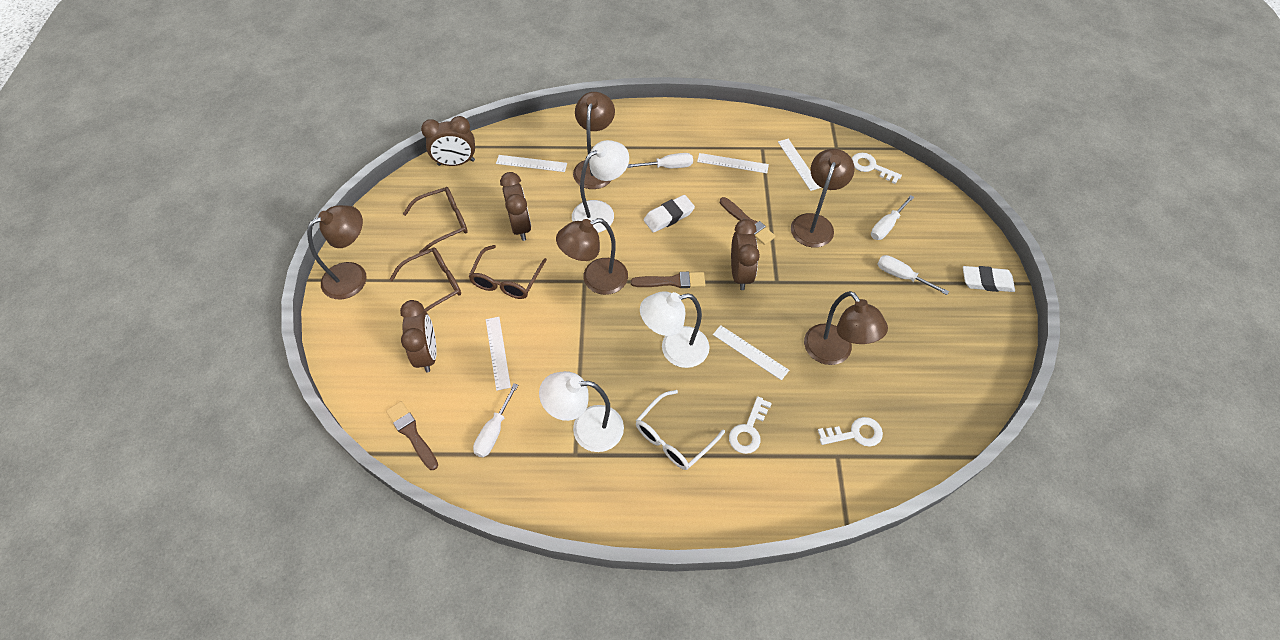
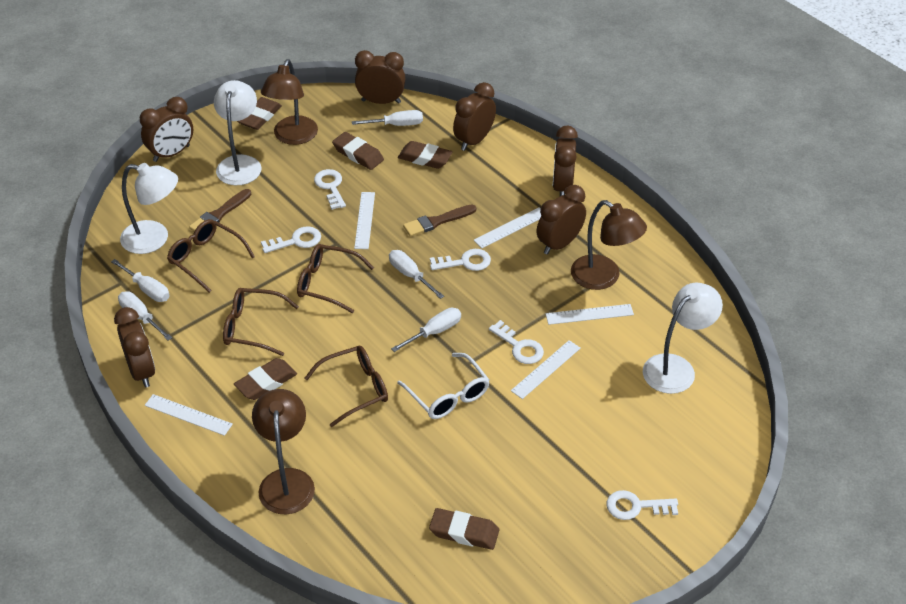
brown brush: 3 -> 2
brown clock: 4 -> 6
brown eraser: 0 -> 5
brown glasses: 3 -> 4
brown lamp: 5 -> 3
white eraser: 2 -> 0
white key: 3 -> 5
white screwdriver: 4 -> 5

